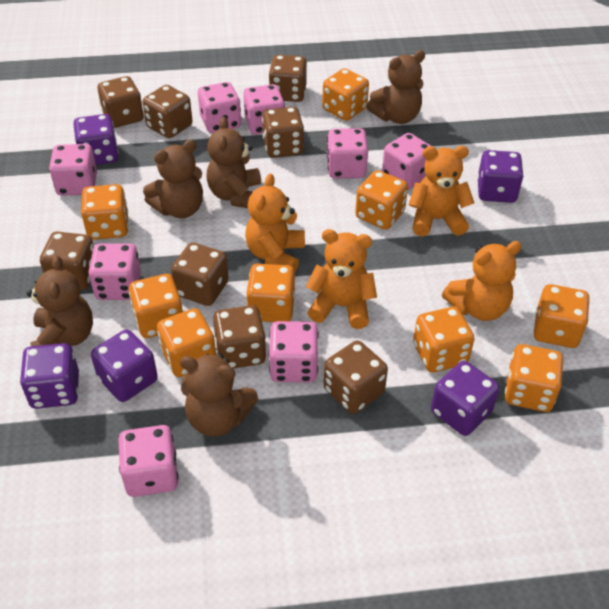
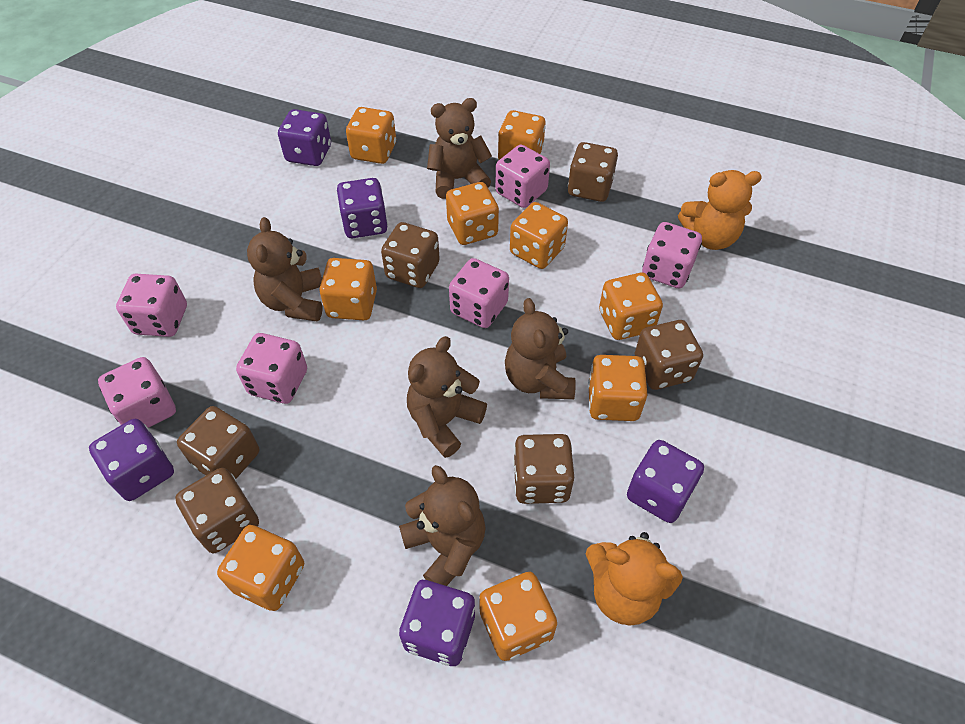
brown dice: 8 -> 6
orange teddy bear: 4 -> 2
pink dice: 8 -> 6

